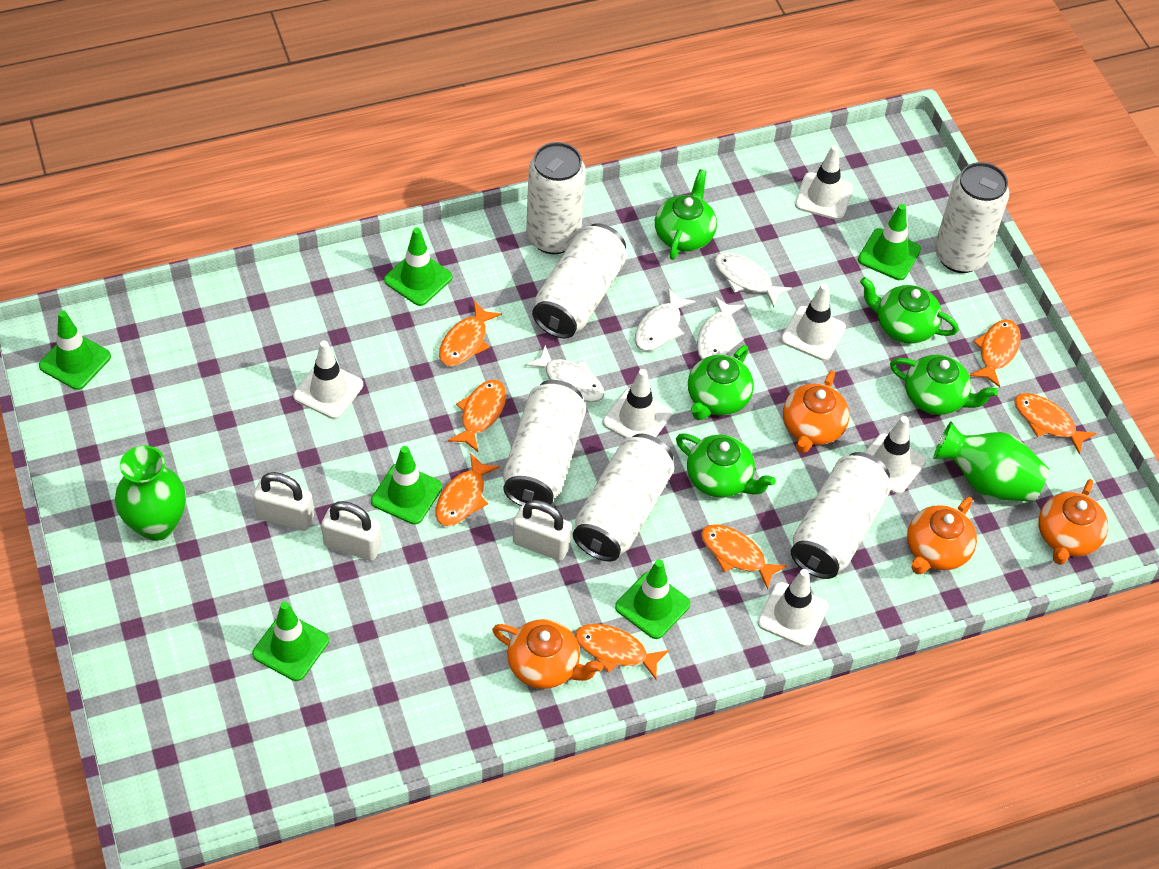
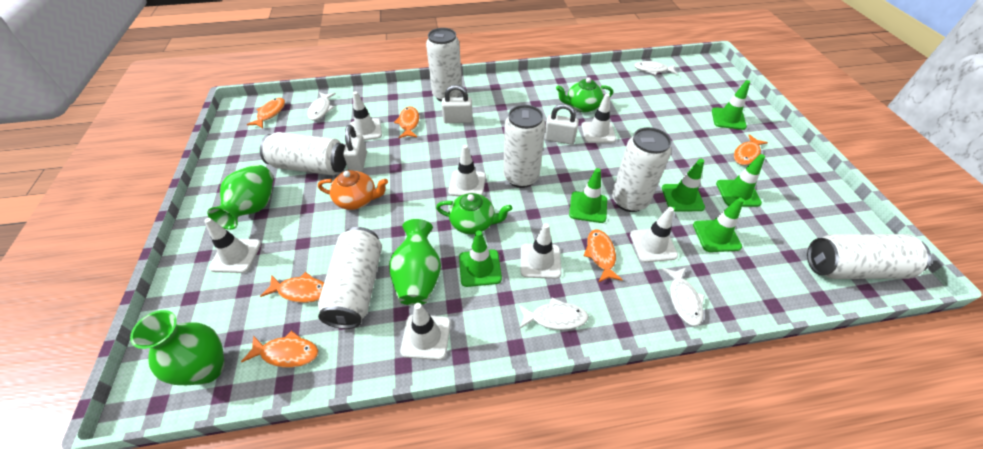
green teapot: 5 -> 2
green vase: 2 -> 3
orange fish: 7 -> 6
orange teapot: 4 -> 1
white traffic cone: 6 -> 7

